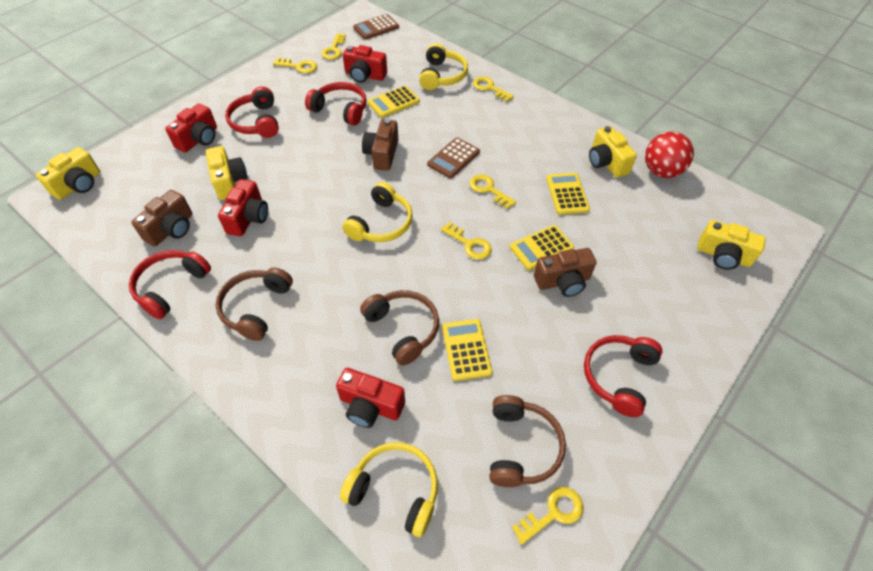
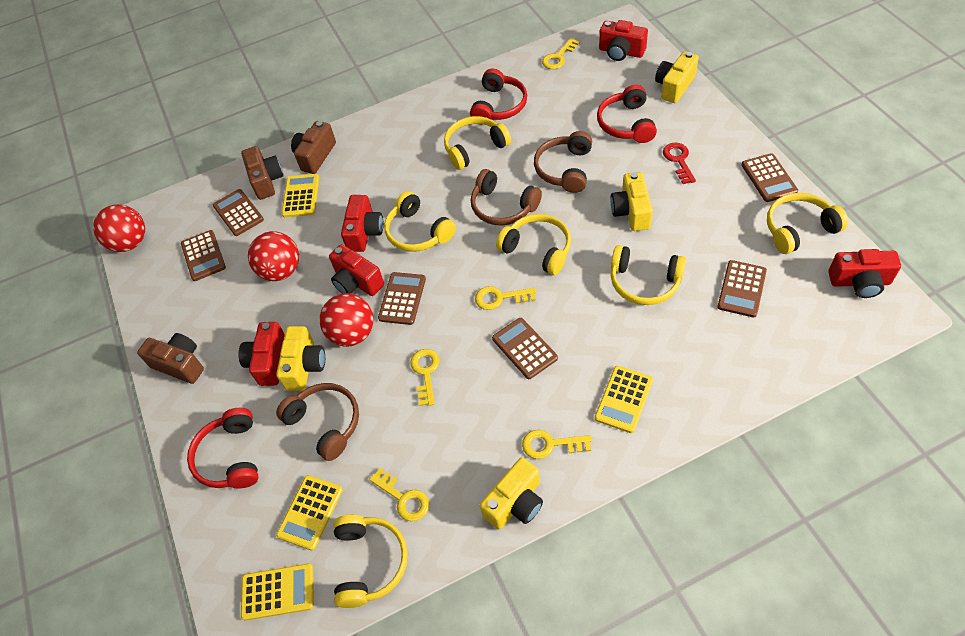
brown calculator: 2 -> 6
red ball: 1 -> 3
red camera: 4 -> 5
red headphones: 4 -> 3
red key: 0 -> 1
yellow headphones: 3 -> 6
yellow key: 6 -> 5

